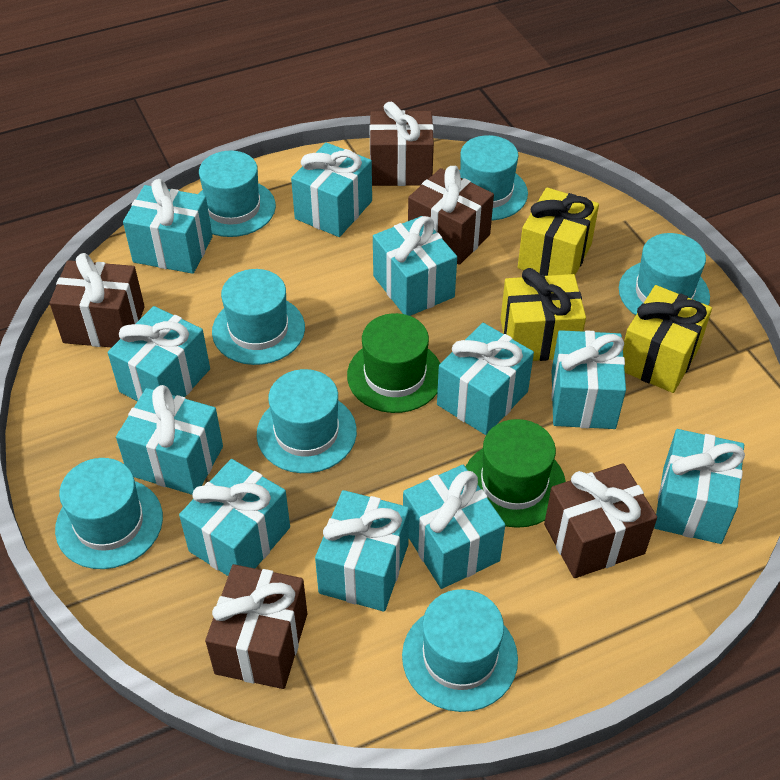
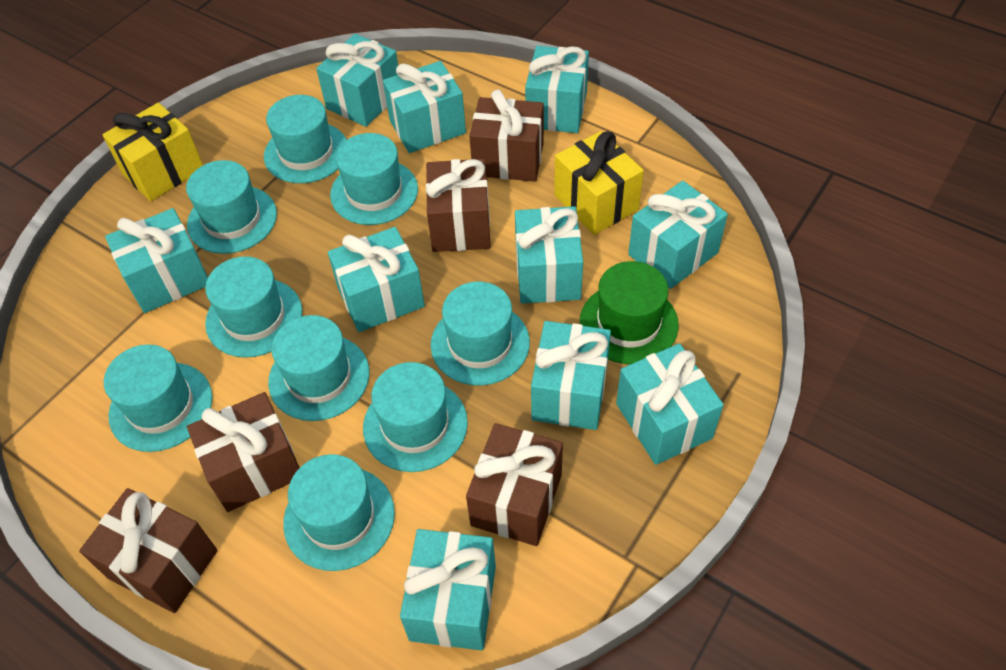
green hat: 2 -> 1
turquoise gift: 11 -> 10
turquoise hat: 7 -> 9
yellow gift: 3 -> 2

